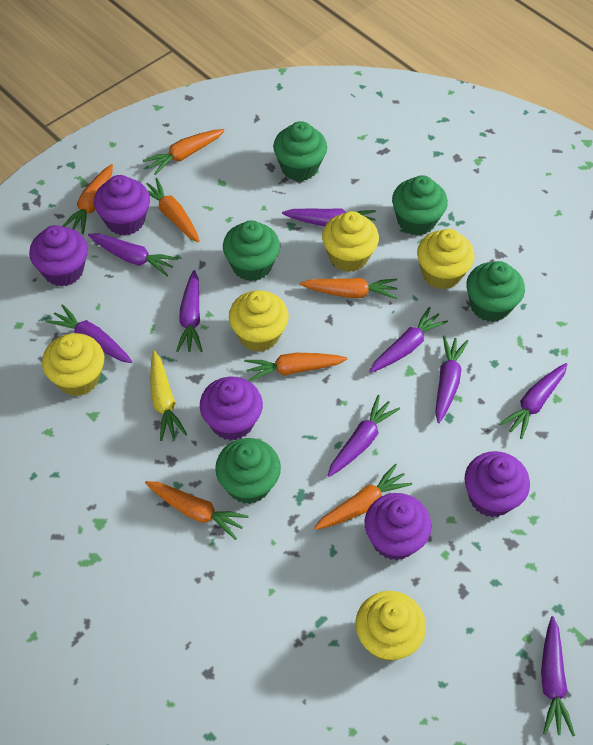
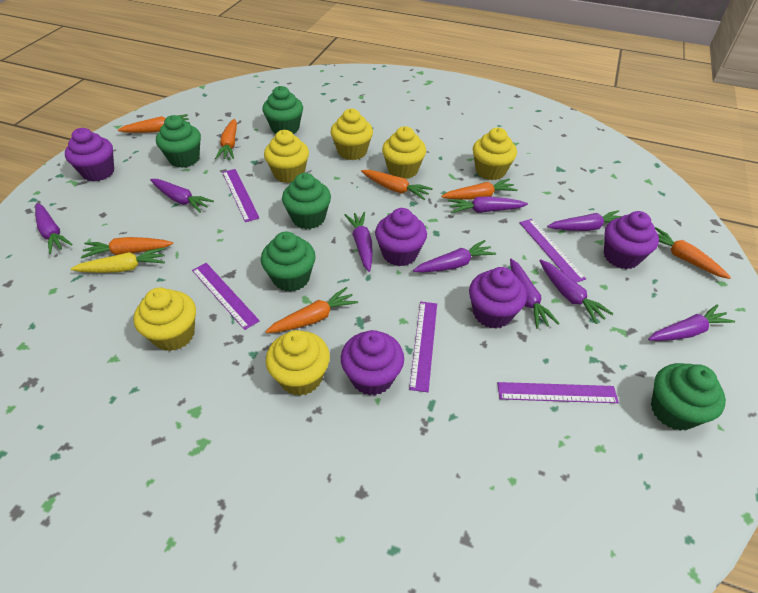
purple ruler: 0 -> 5
yellow cupcake: 5 -> 6

